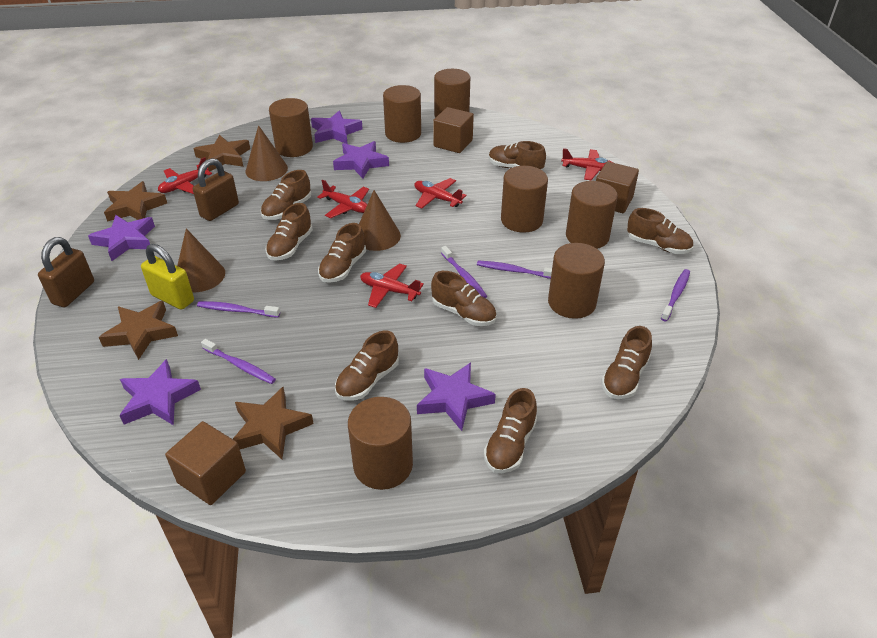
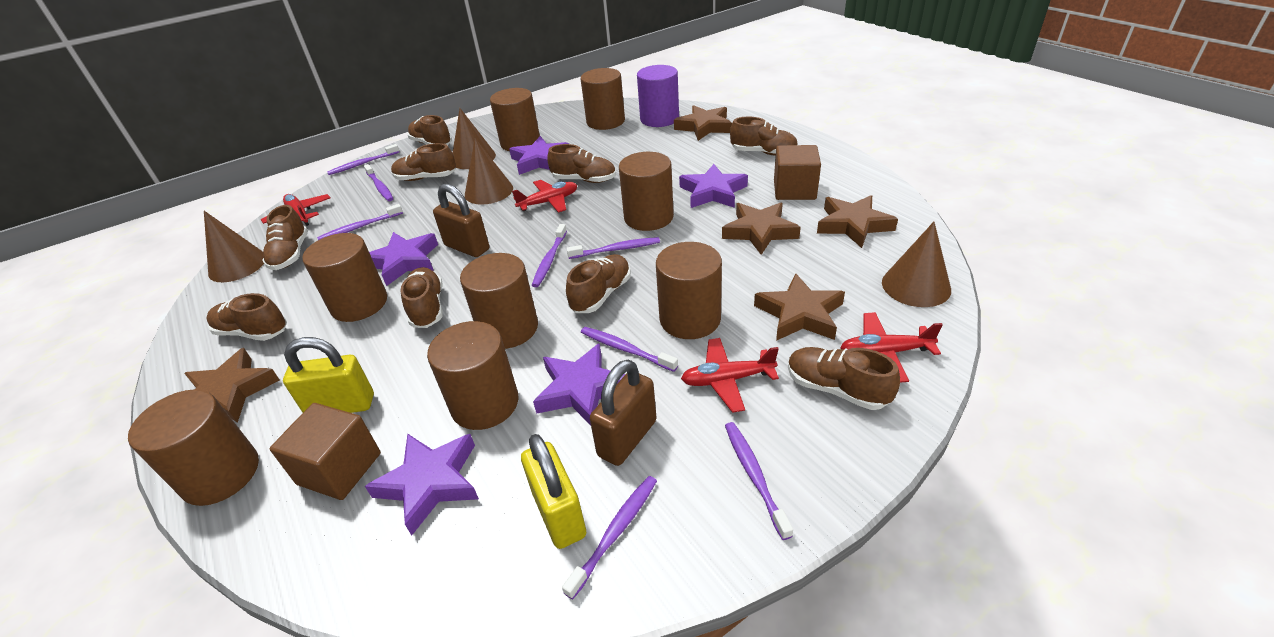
brown cone: 3 -> 4
brown cube: 3 -> 2
brown cylinder: 7 -> 8
brown star: 4 -> 5
purple cylinder: 0 -> 1
purple toothbrush: 5 -> 8
red plane: 5 -> 4
yellow padlock: 1 -> 2

